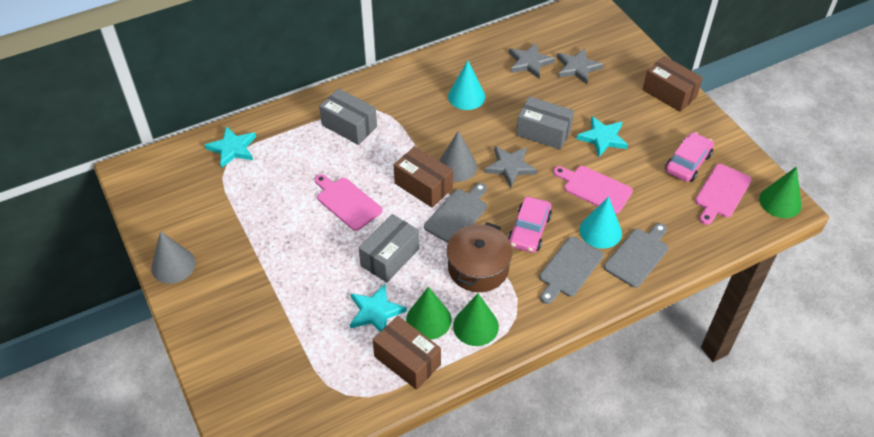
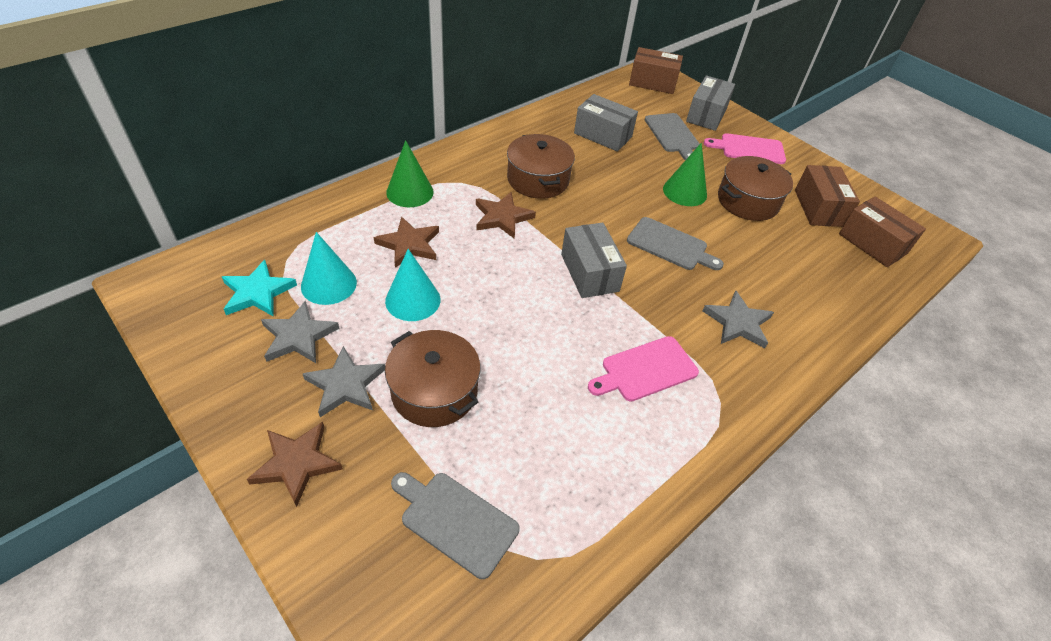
brown pot: 1 -> 3
brown star: 0 -> 3
green cone: 3 -> 2
grey cone: 2 -> 0
pink car: 2 -> 0
pink cutting board: 3 -> 2
turquoise star: 3 -> 1

